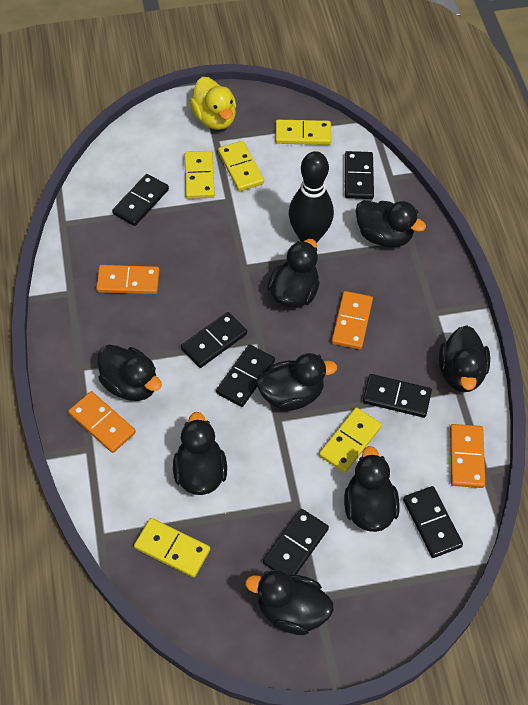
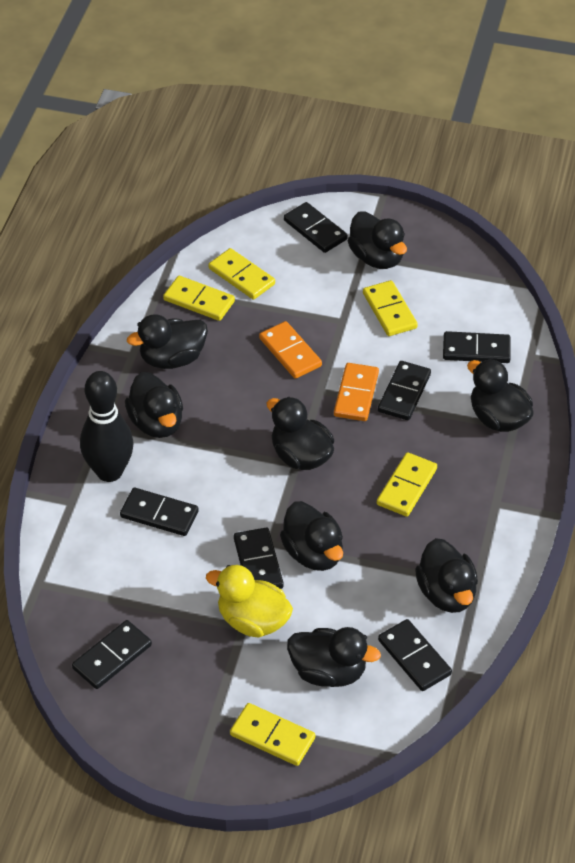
orange domino: 4 -> 2

